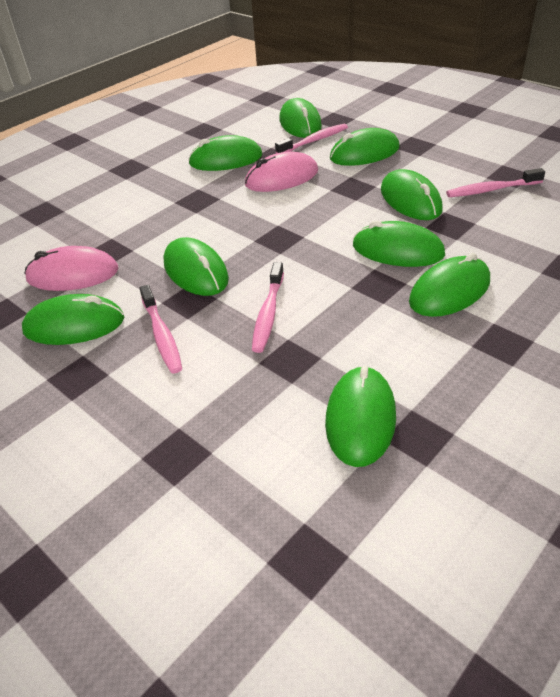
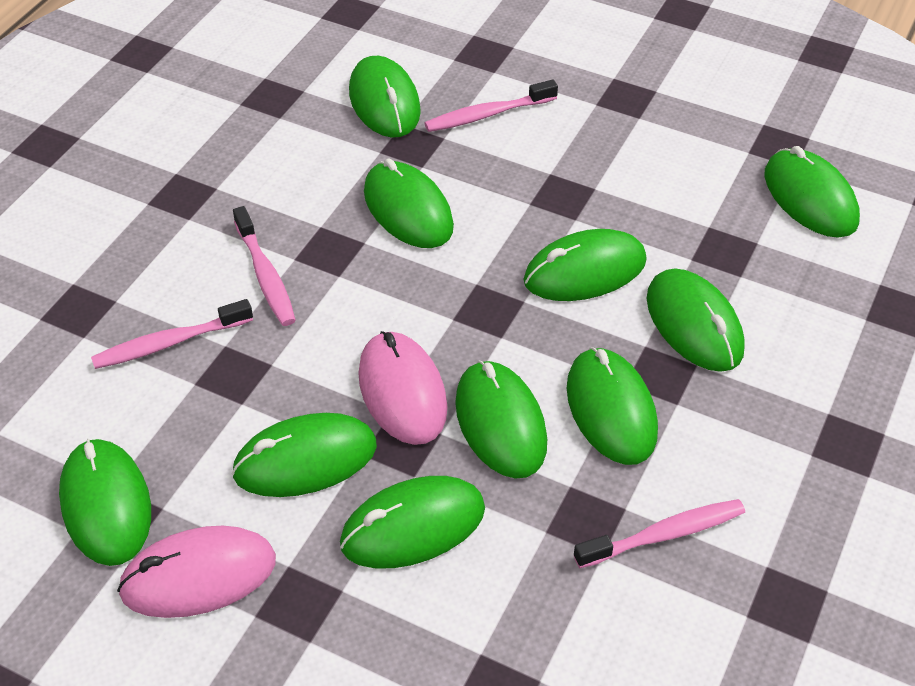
green mouse: 9 -> 10

